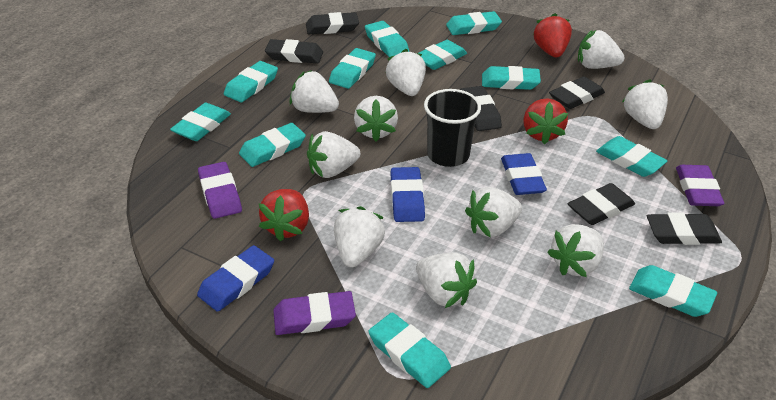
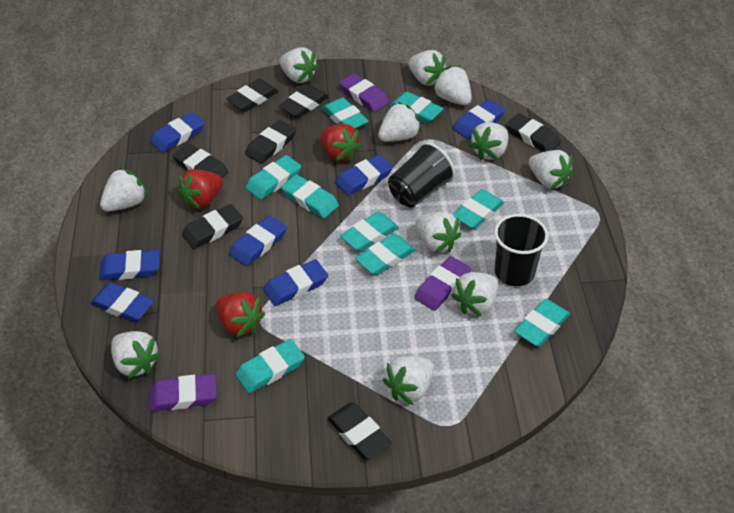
black cup: 1 -> 2
black eraser: 6 -> 7
blue eraser: 3 -> 7
turquoise eraser: 11 -> 9
white strawberry: 10 -> 11

